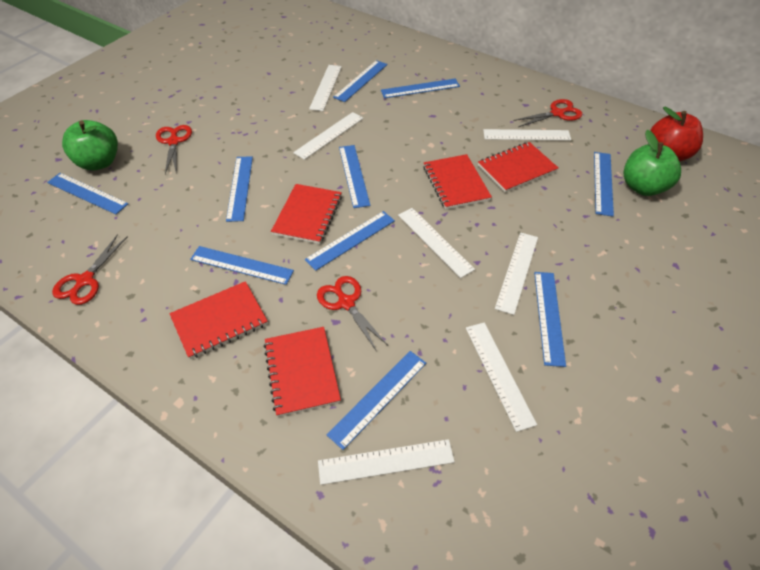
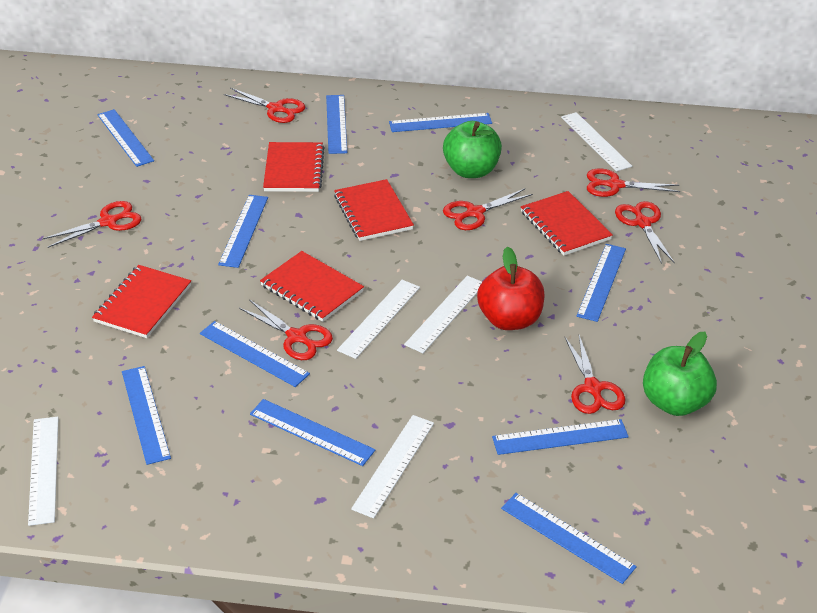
red scissors: 4 -> 7
white ruler: 7 -> 5

